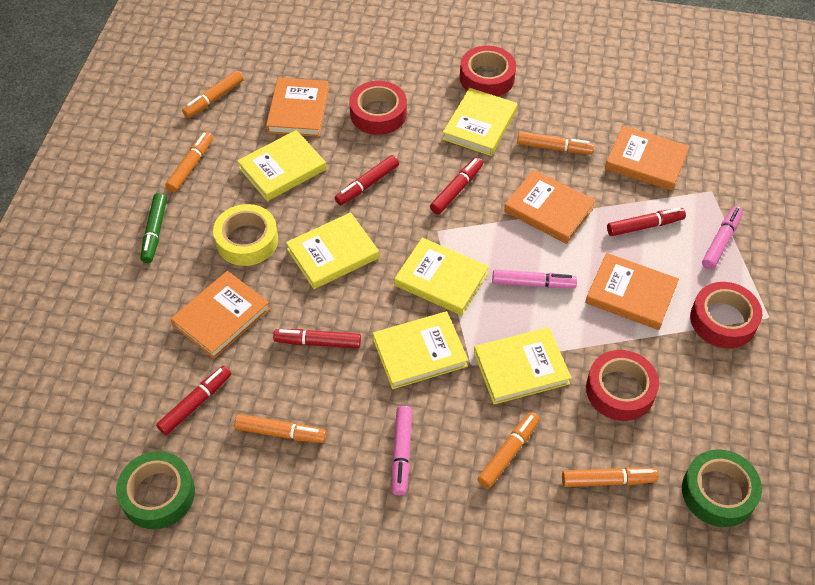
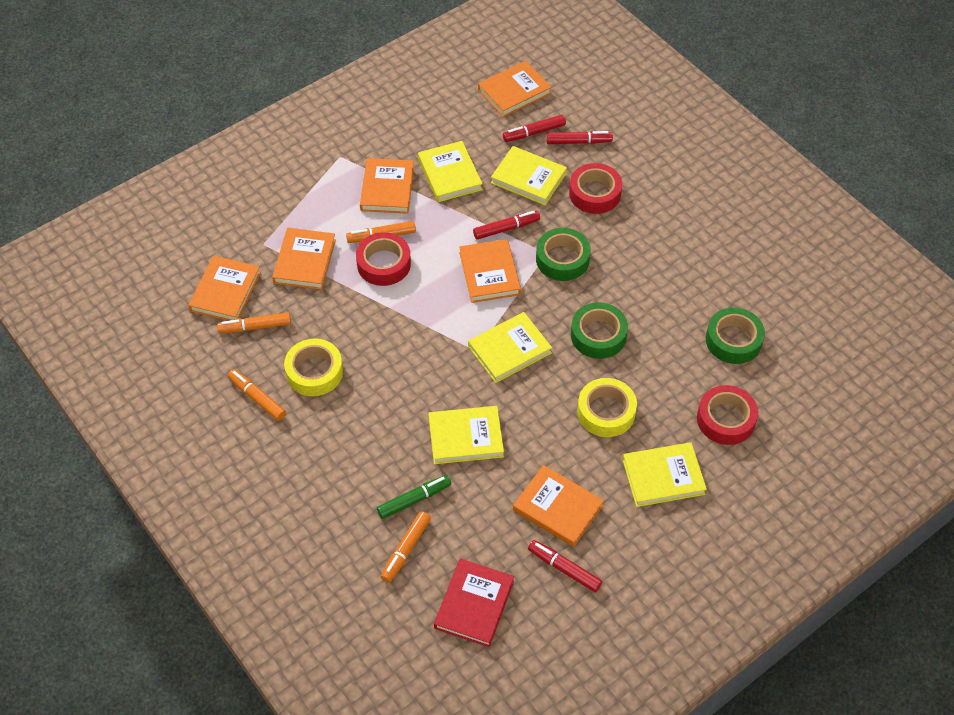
green tape: 2 -> 3
orange book: 5 -> 6
orange marker: 6 -> 4
pink marker: 3 -> 0
red book: 0 -> 1
red marker: 5 -> 4
red tape: 4 -> 3
yellow book: 6 -> 5
yellow tape: 1 -> 2

